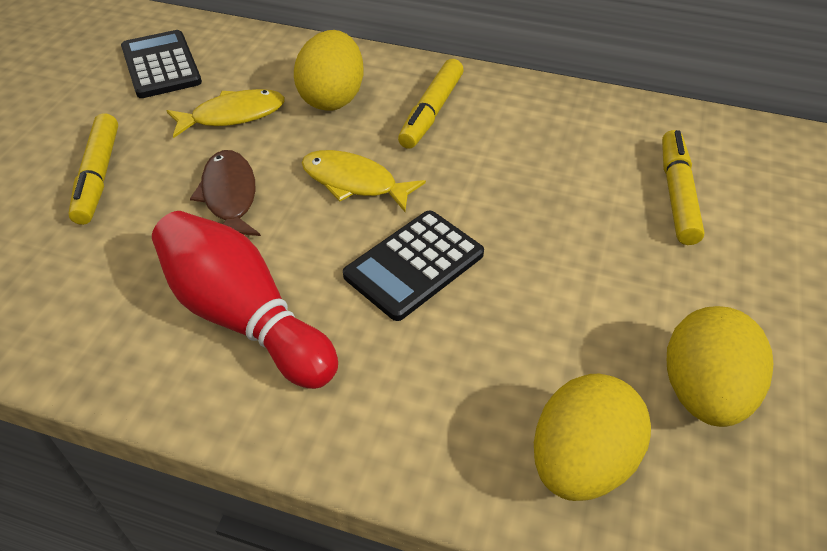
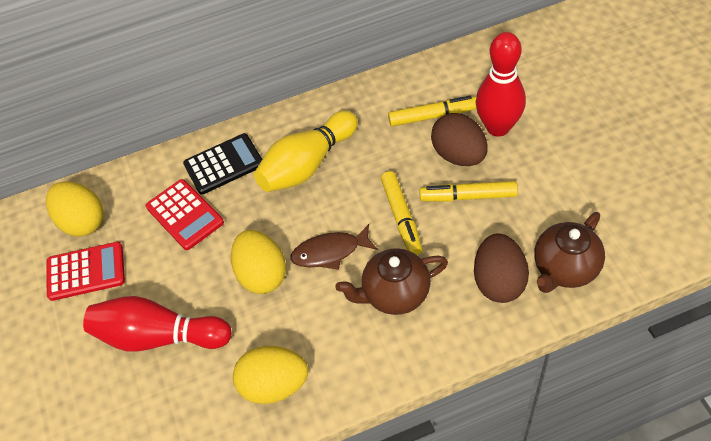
black calculator: 2 -> 1
brown egg: 0 -> 2
brown teapot: 0 -> 2
red bowling pin: 1 -> 2
red calculator: 0 -> 2
yellow bowling pin: 0 -> 1
yellow fish: 2 -> 0

